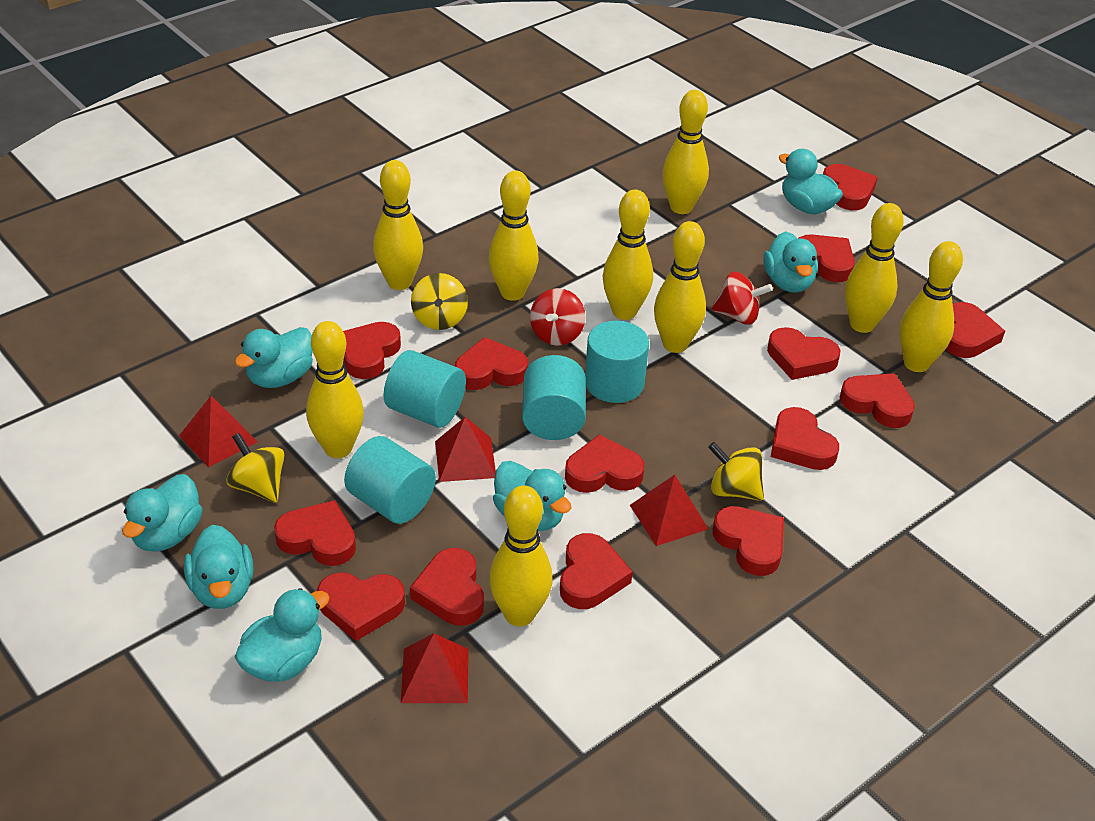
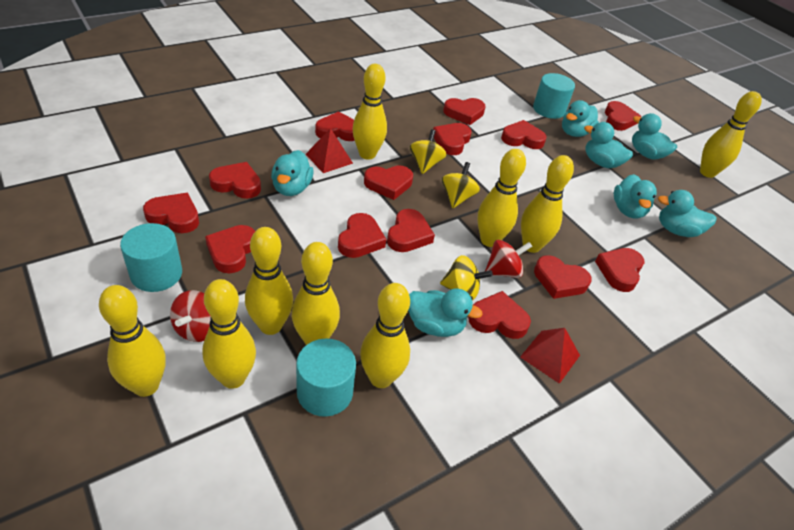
red pyramid: 4 -> 2
turquoise cylinder: 4 -> 3

